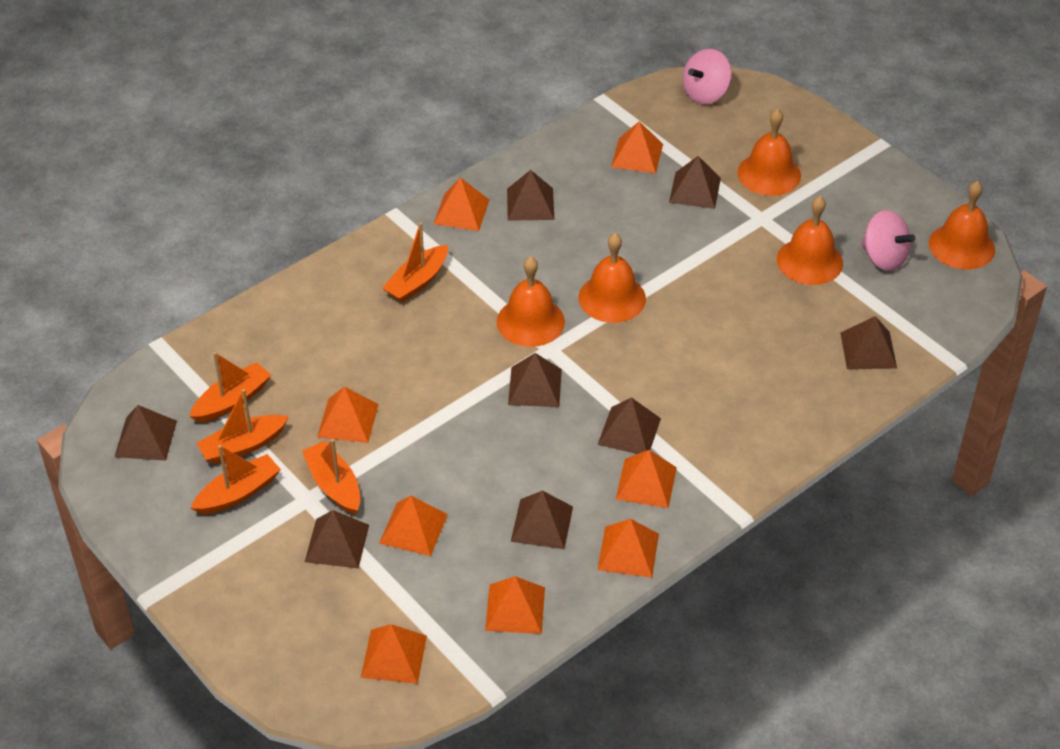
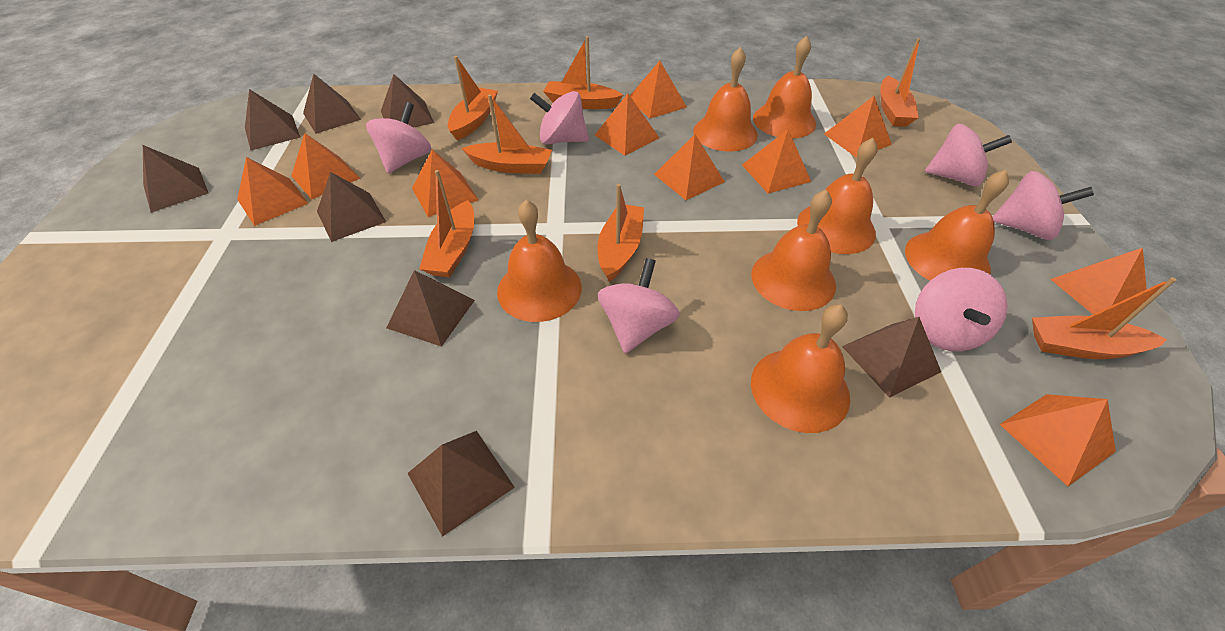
orange bell: 5 -> 7
orange boat: 5 -> 7
orange pyramid: 8 -> 10
pink spinning top: 2 -> 6

